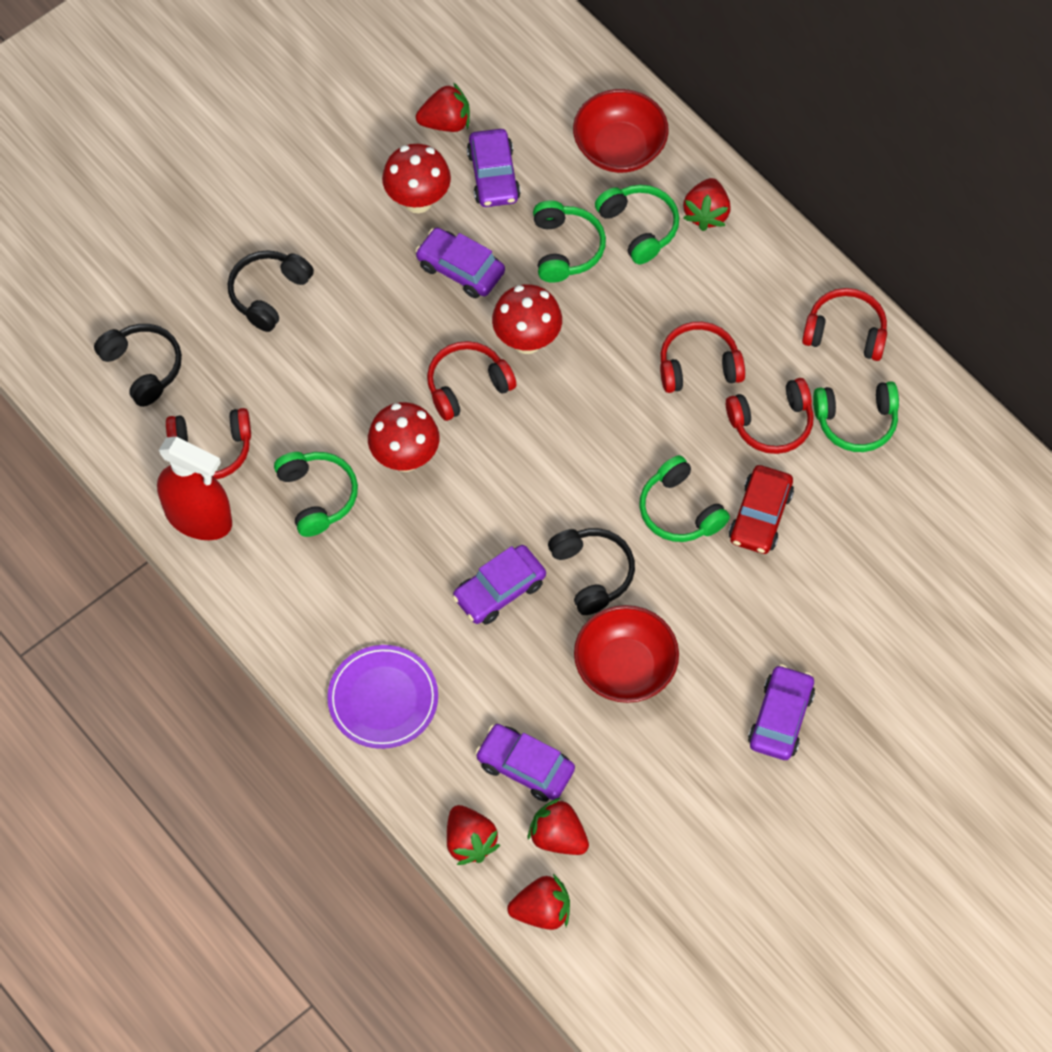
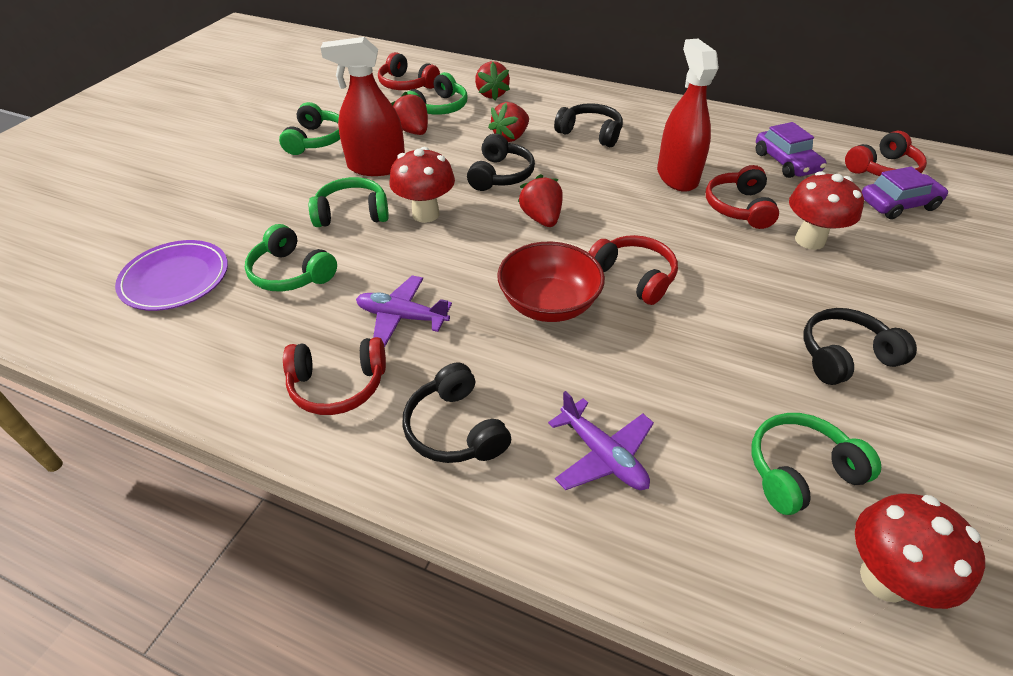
black headphones: 3 -> 4
purple car: 5 -> 2
purple plane: 0 -> 2
red bowl: 2 -> 1
red car: 1 -> 0
red spray bottle: 1 -> 2
red strawberry: 5 -> 4

